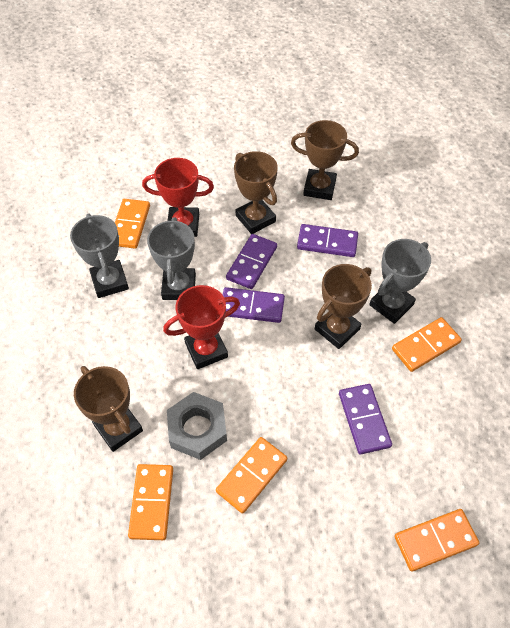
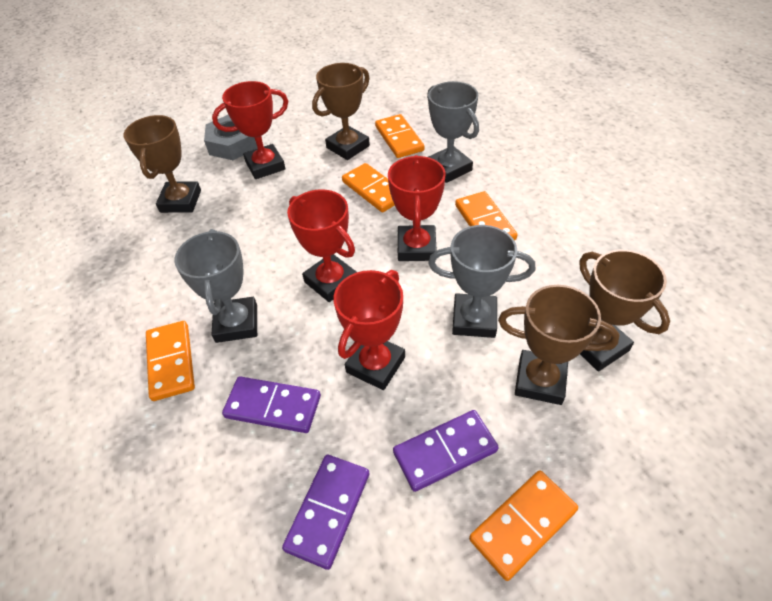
purple domino: 4 -> 3
red trophy: 2 -> 4

